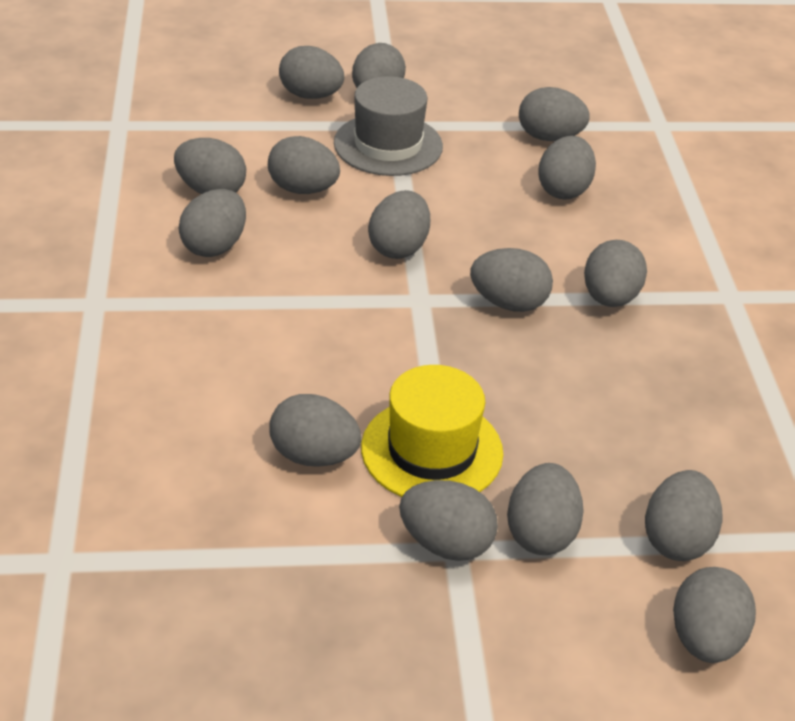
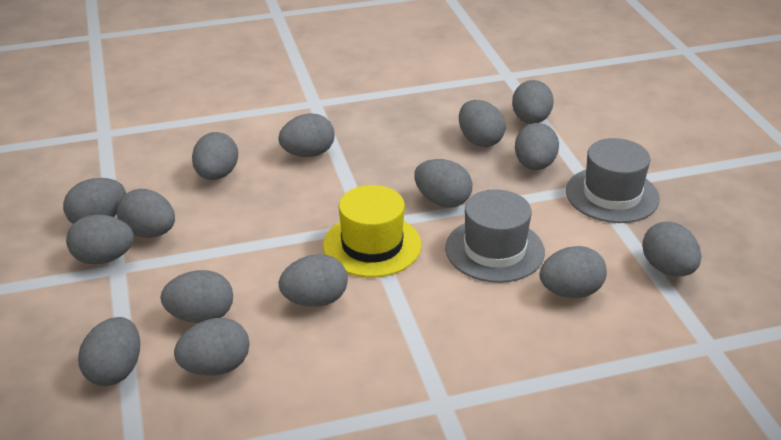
grey hat: 1 -> 2

